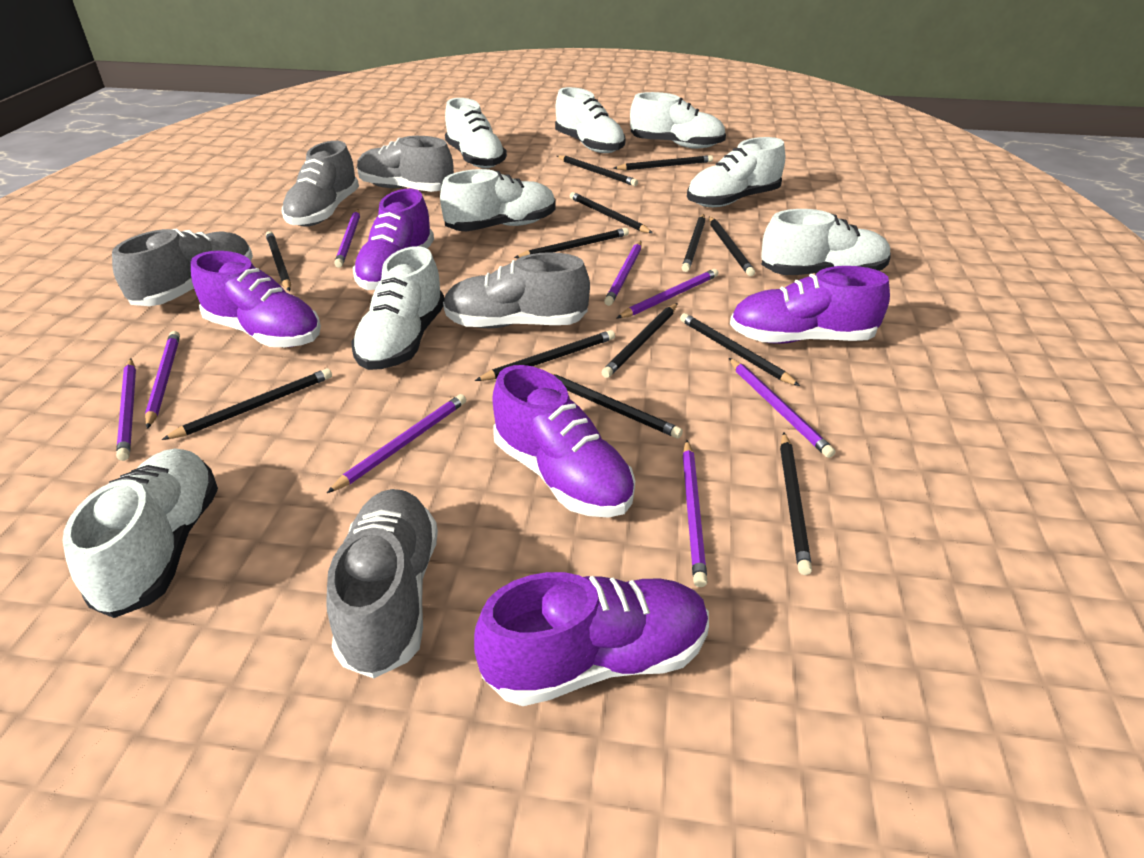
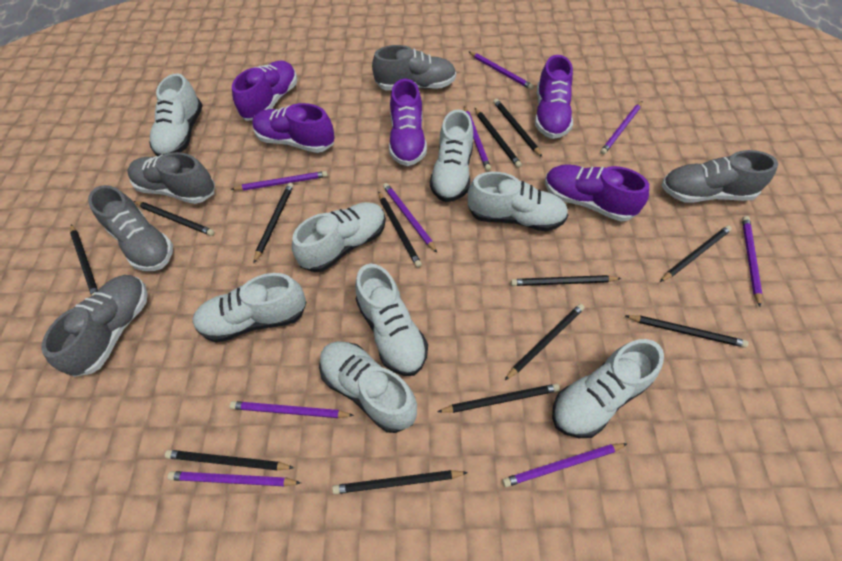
purple pencil: 8 -> 9

